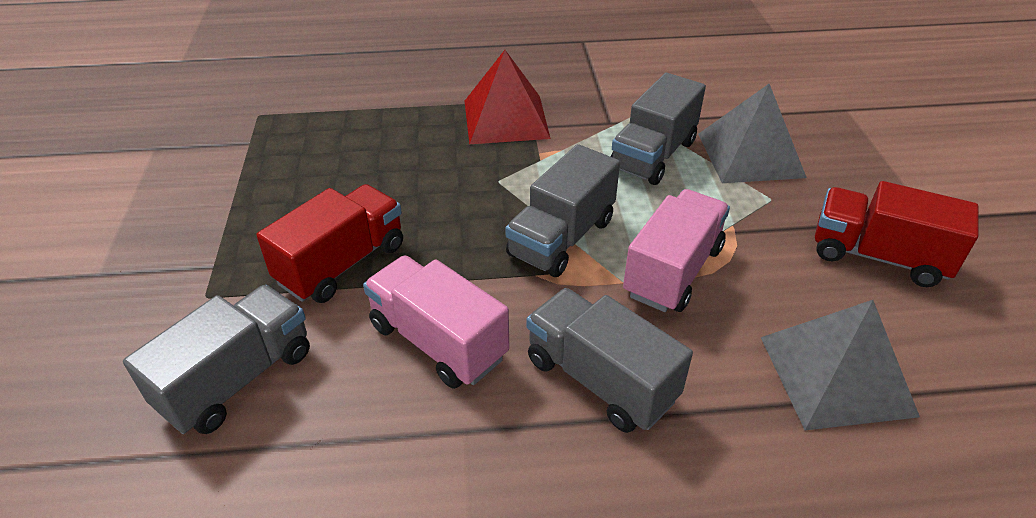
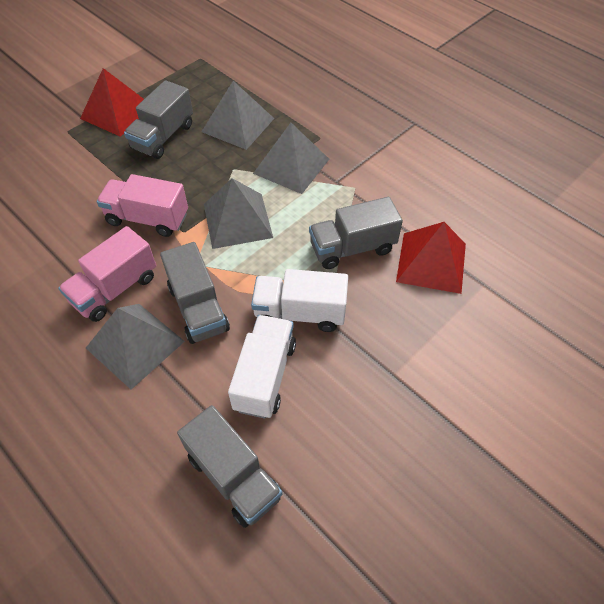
grey pyramid: 2 -> 4
red pyramid: 1 -> 2
red truck: 2 -> 0
white truck: 0 -> 2

